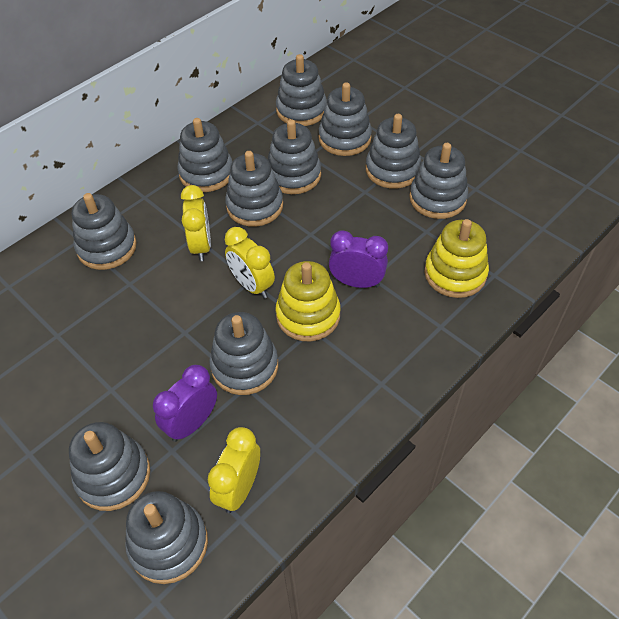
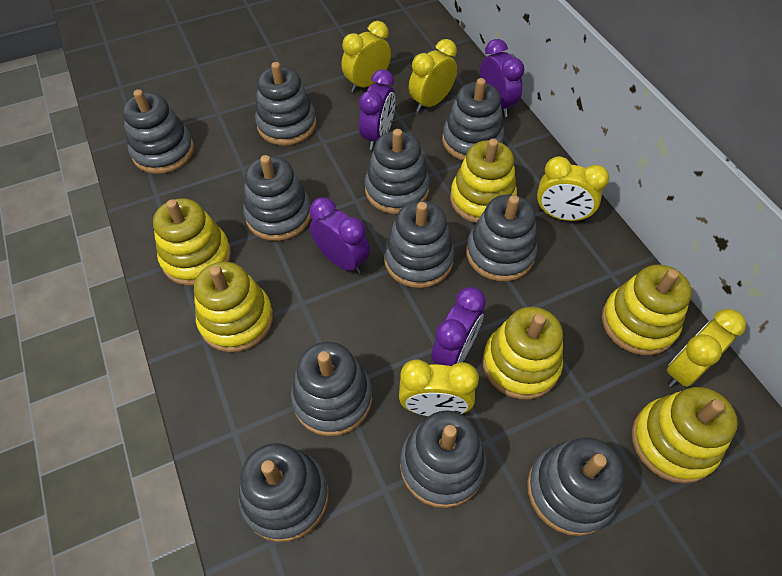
purple clock: 2 -> 4
yellow clock: 3 -> 5
yellow stacking toy: 2 -> 6

